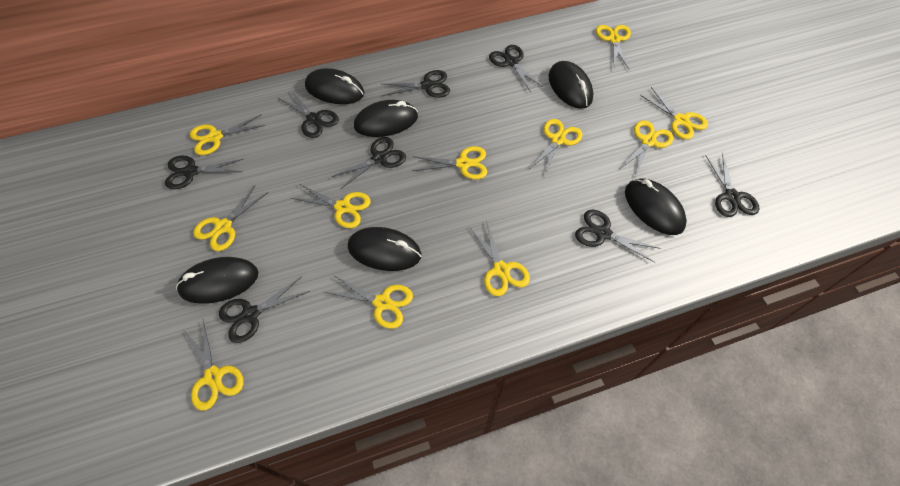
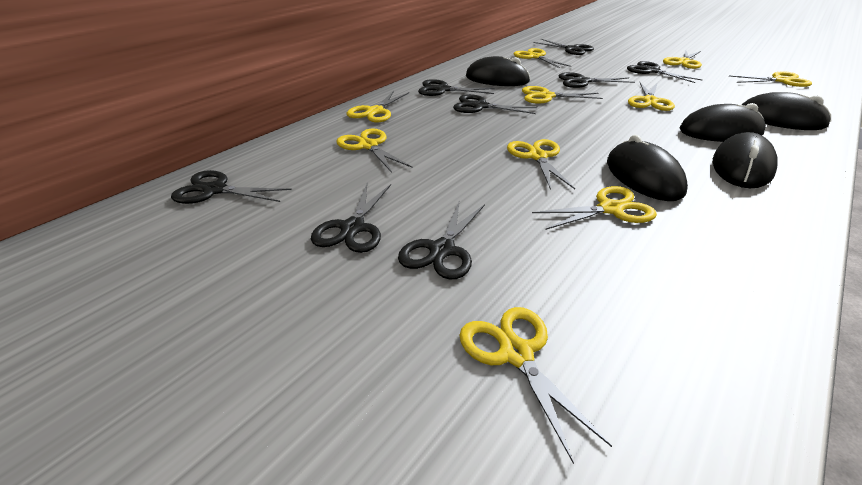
black mouse: 6 -> 5
yellow scissors: 11 -> 10

